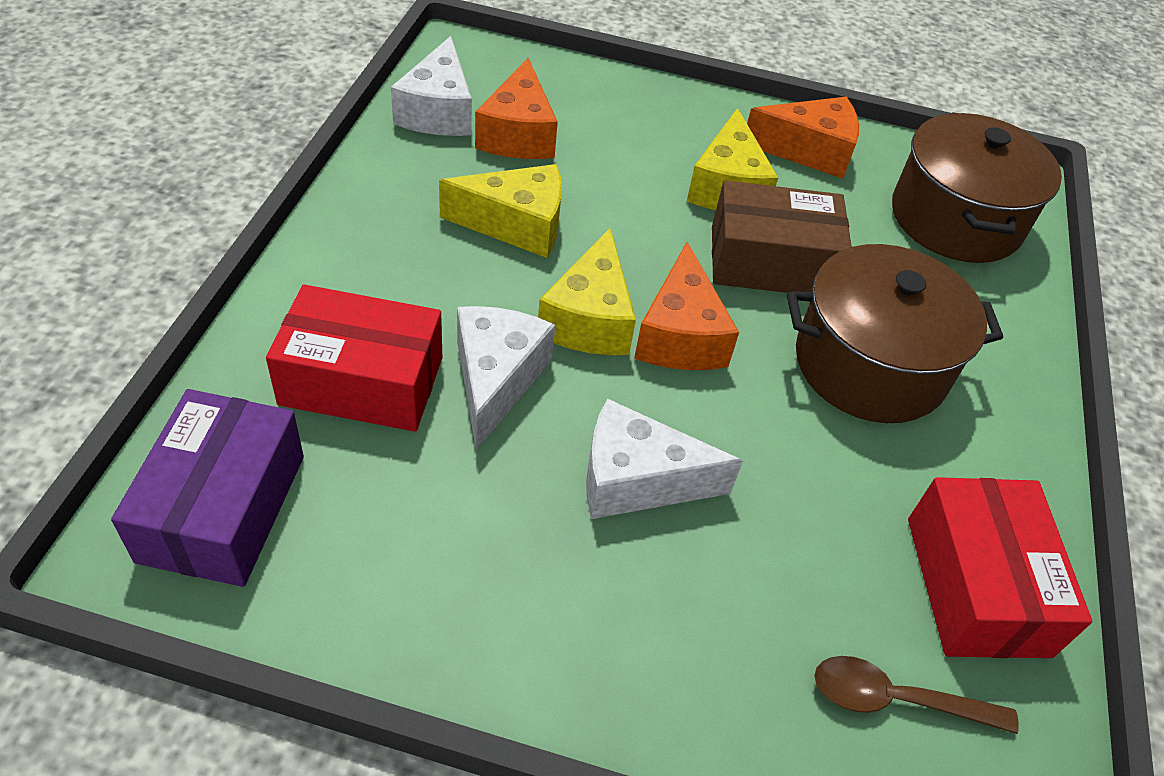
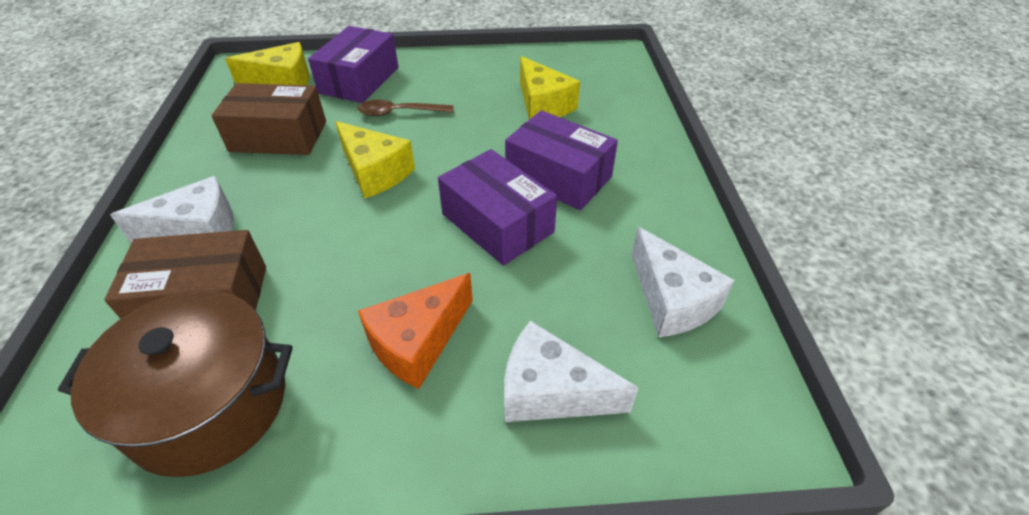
brown box: 1 -> 2
brown pot: 2 -> 1
orange cheese: 3 -> 1
purple box: 1 -> 3
red box: 2 -> 0

